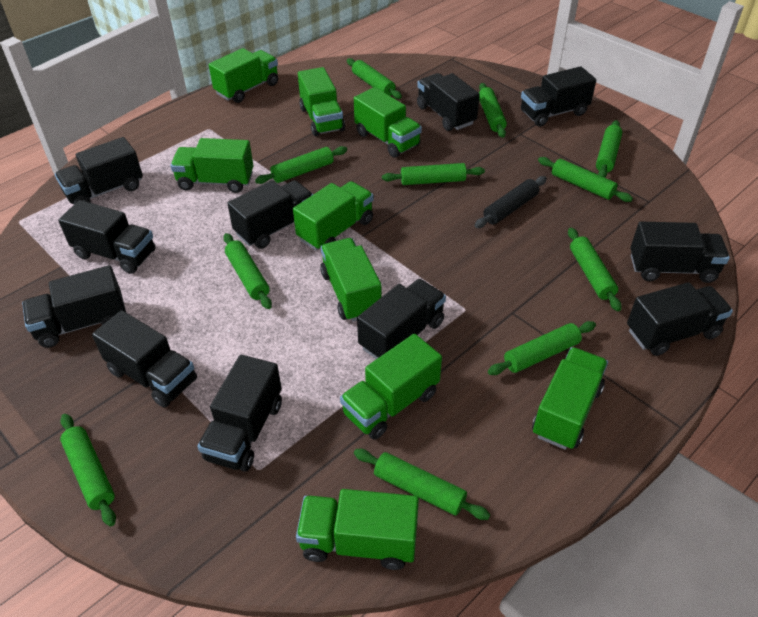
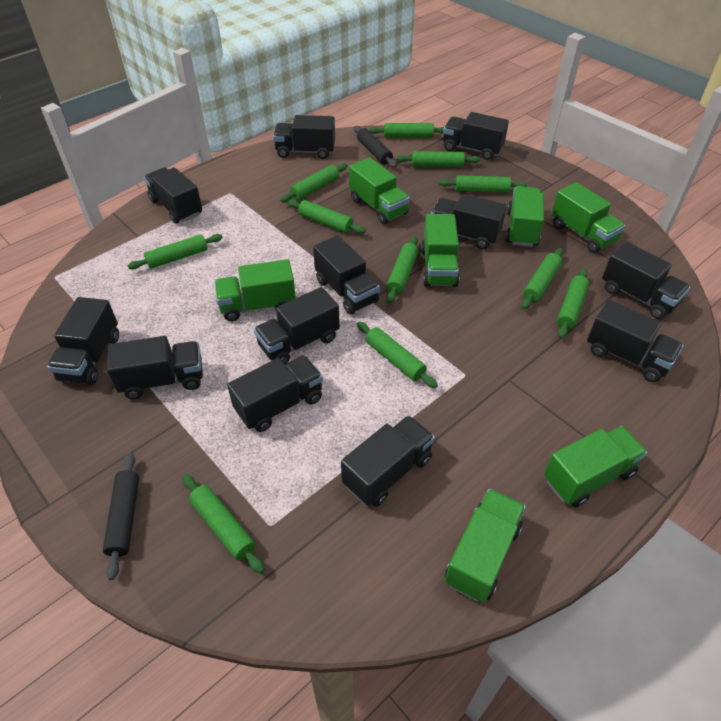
black rolling pin: 1 -> 2
black truck: 11 -> 12
green truck: 9 -> 7

